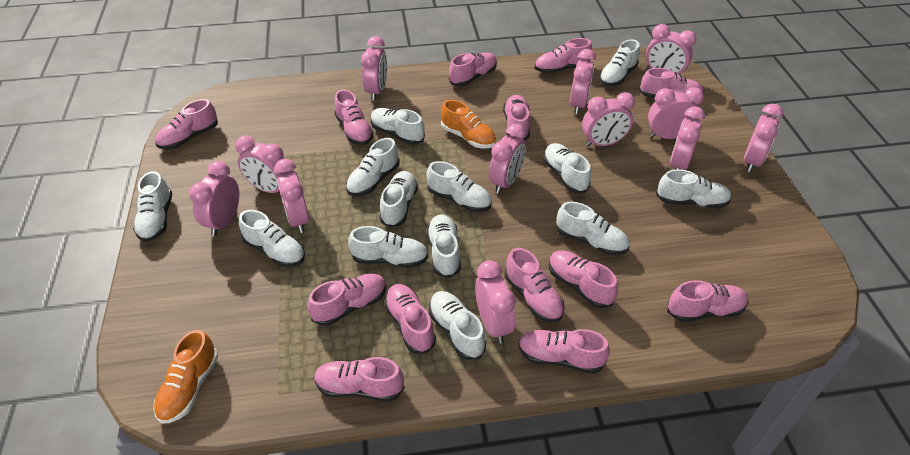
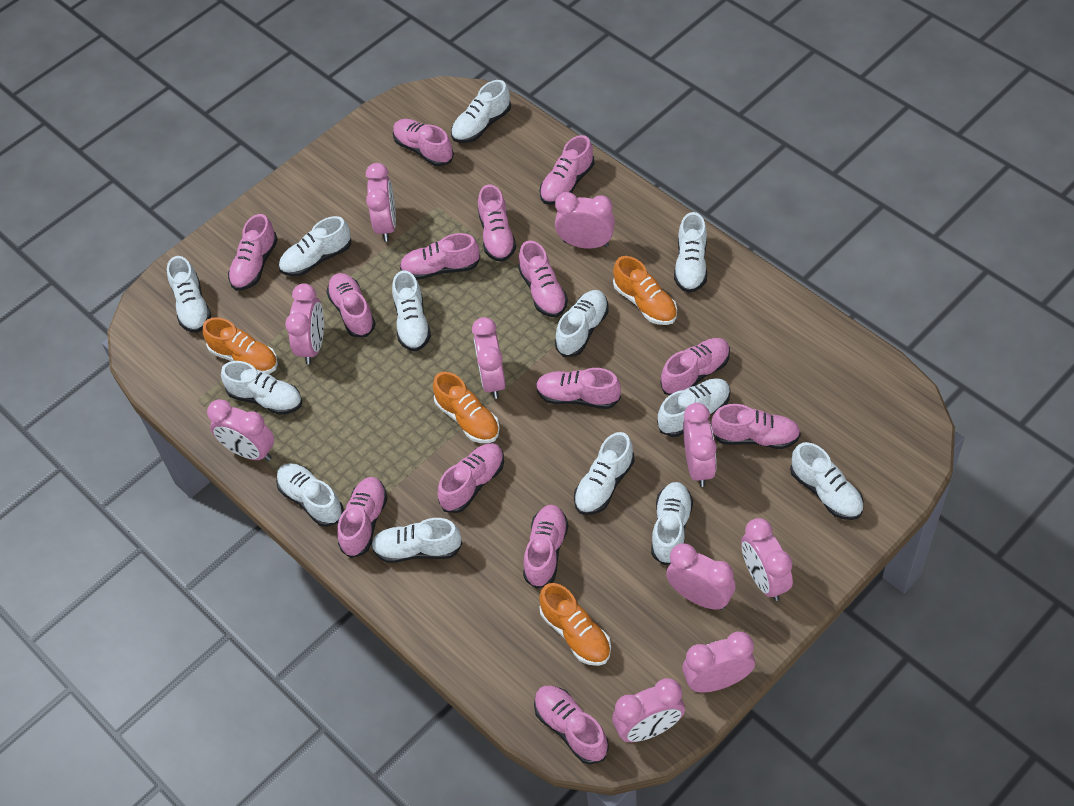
orange shoe: 2 -> 4
pink clock: 12 -> 10
pink shoe: 13 -> 14

